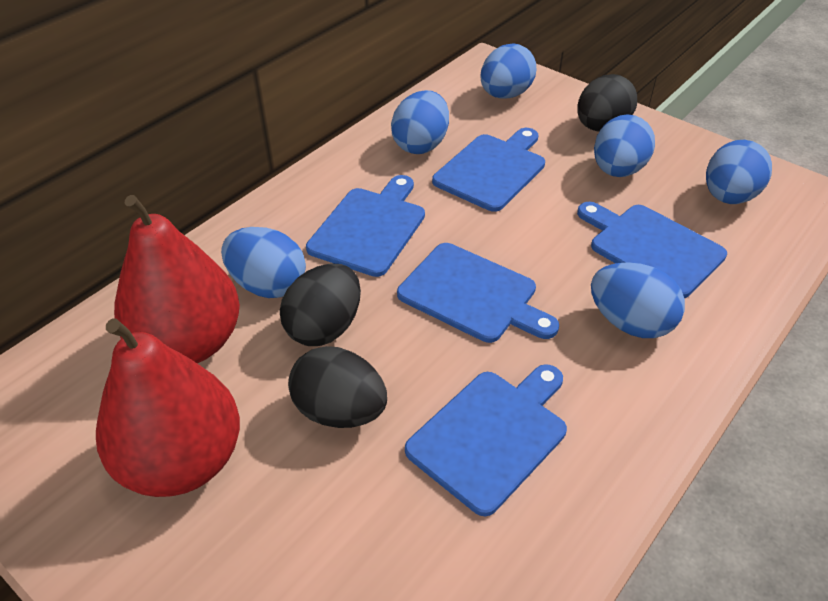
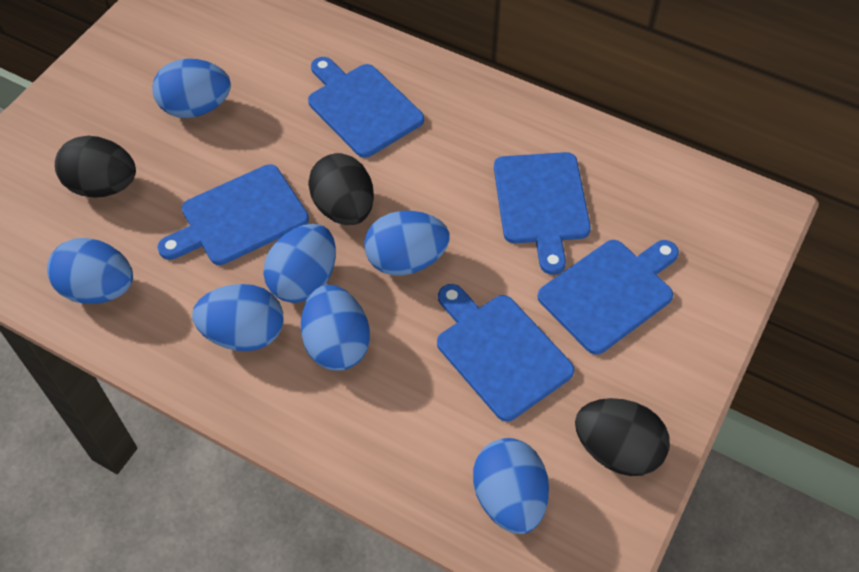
blue egg: 6 -> 7
red pear: 2 -> 0

